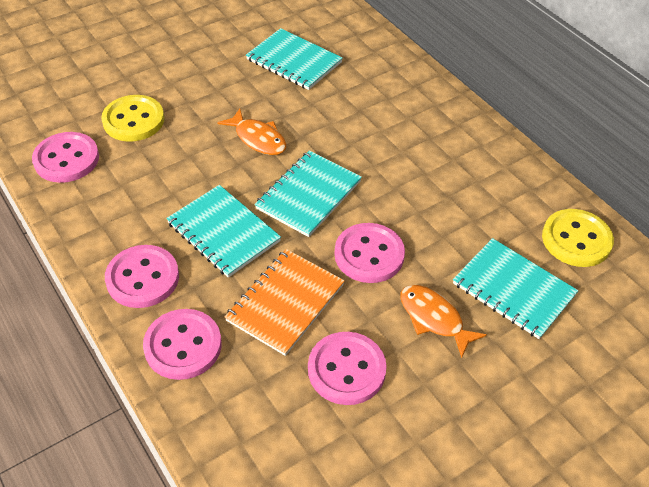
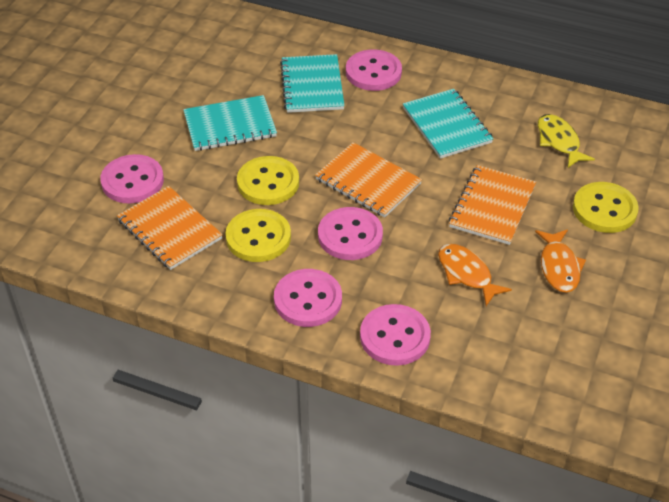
orange notebook: 1 -> 3
turquoise notebook: 4 -> 3
yellow button: 2 -> 3
yellow fish: 0 -> 1

